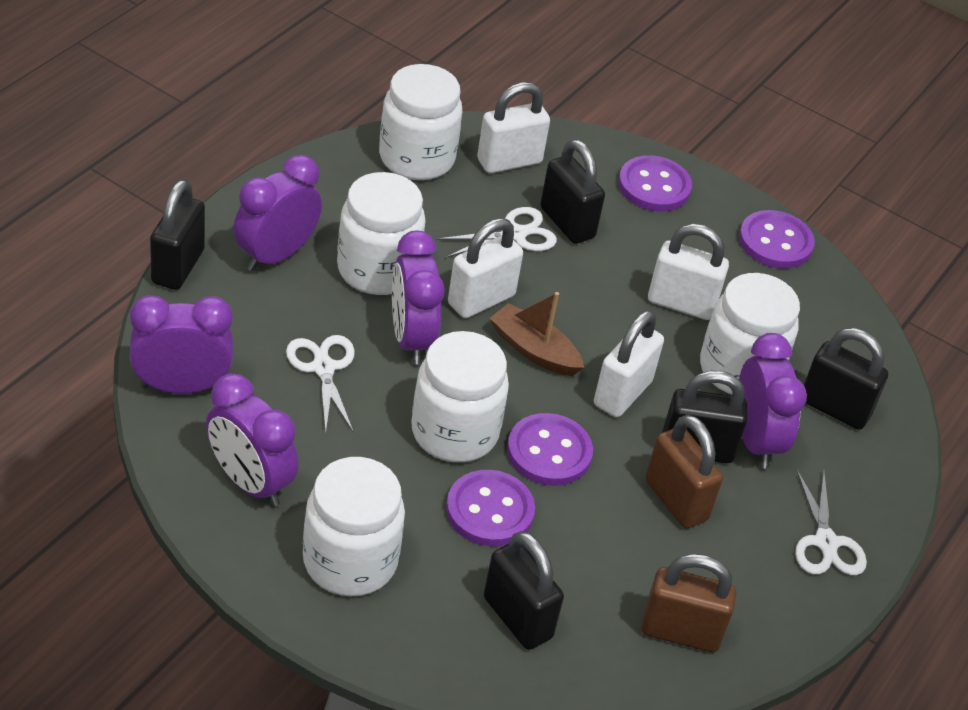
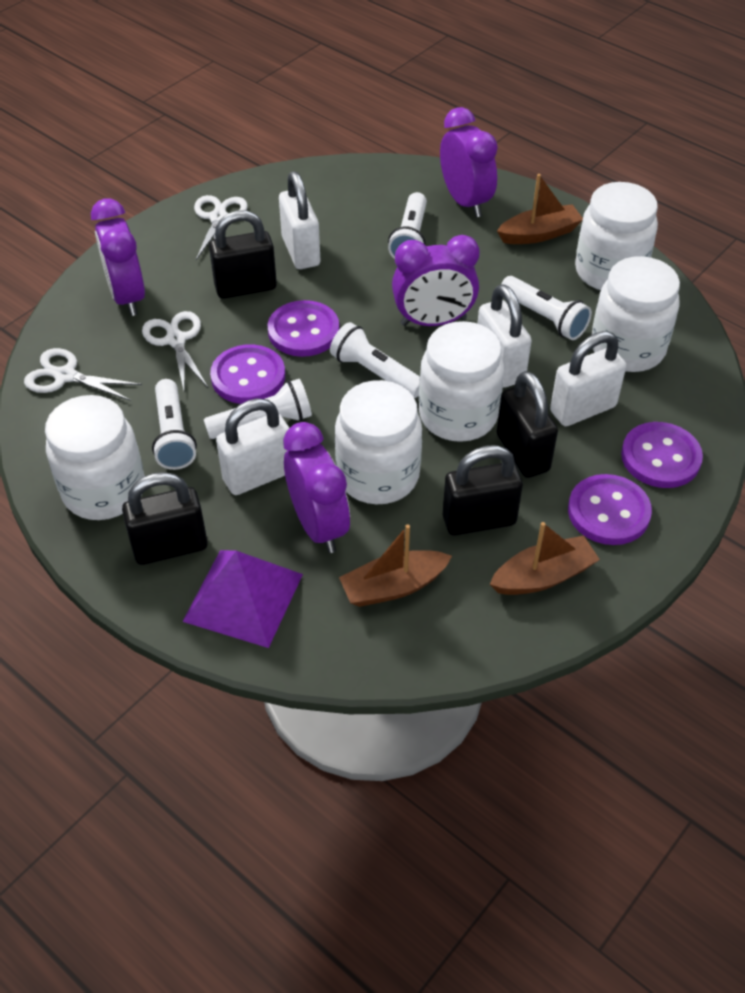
black padlock: 5 -> 4
brown boat: 1 -> 3
brown padlock: 2 -> 0
purple clock: 5 -> 4
purple pyramid: 0 -> 1
white flashlight: 0 -> 5

